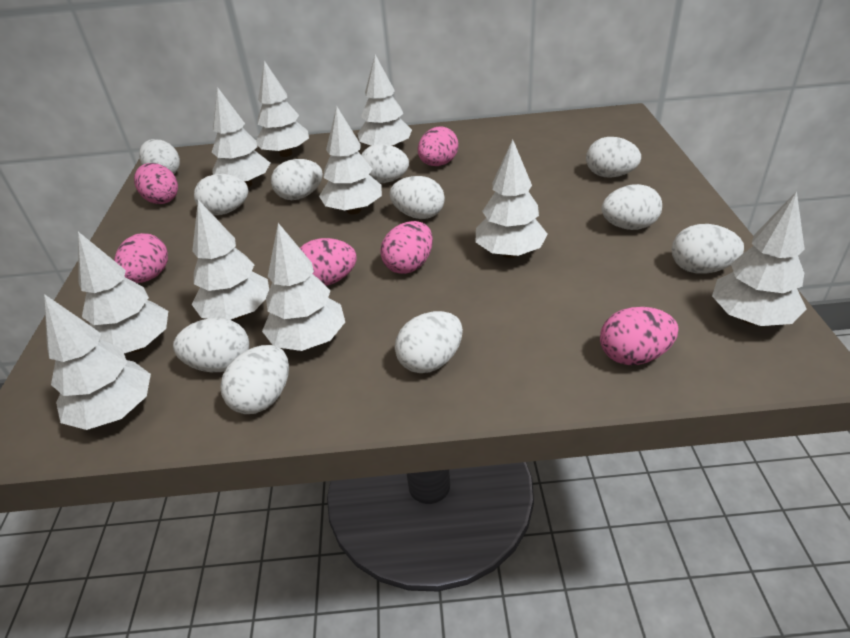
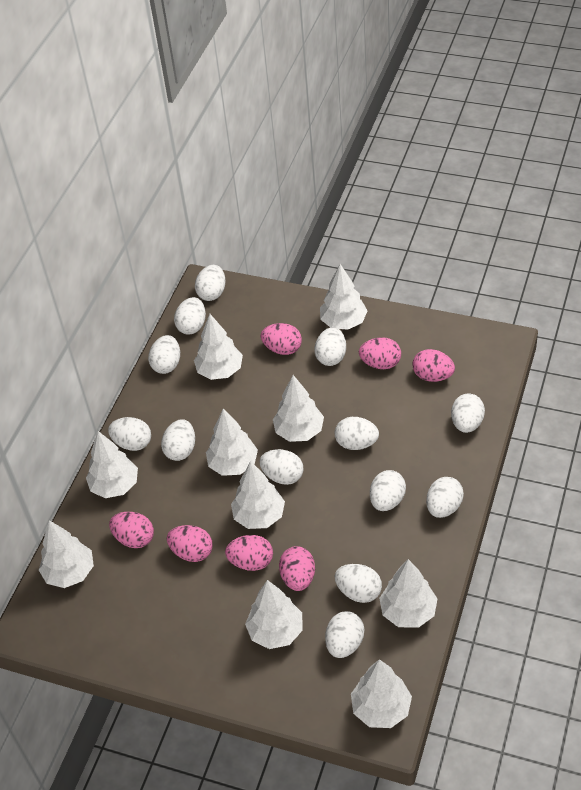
pink egg: 6 -> 7
white egg: 11 -> 13

